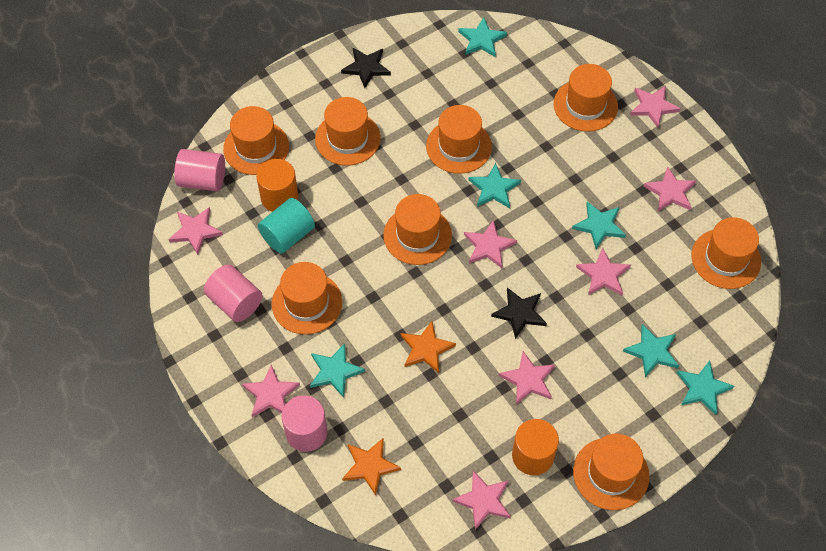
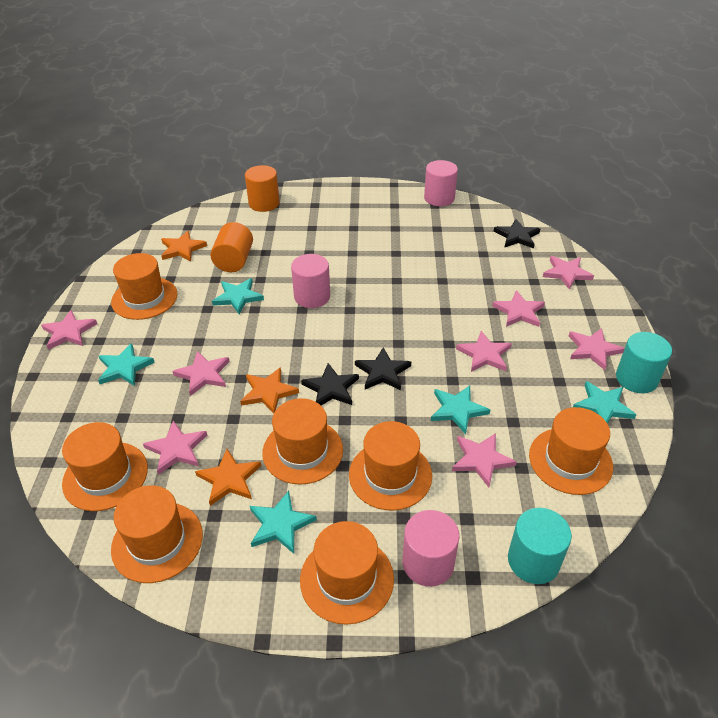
black star: 2 -> 3
orange hat: 8 -> 7
orange star: 2 -> 3
turquoise cylinder: 1 -> 2
turquoise star: 6 -> 5

